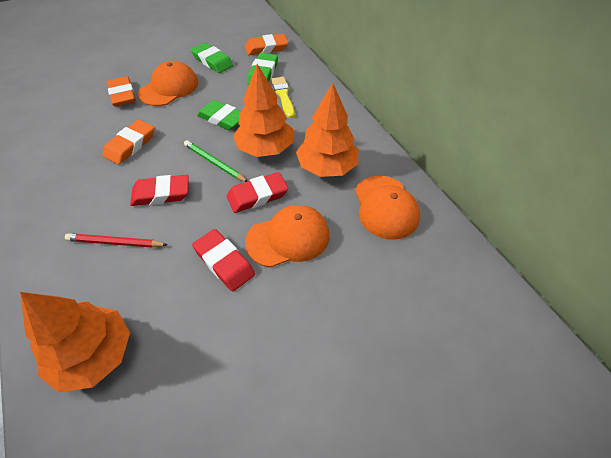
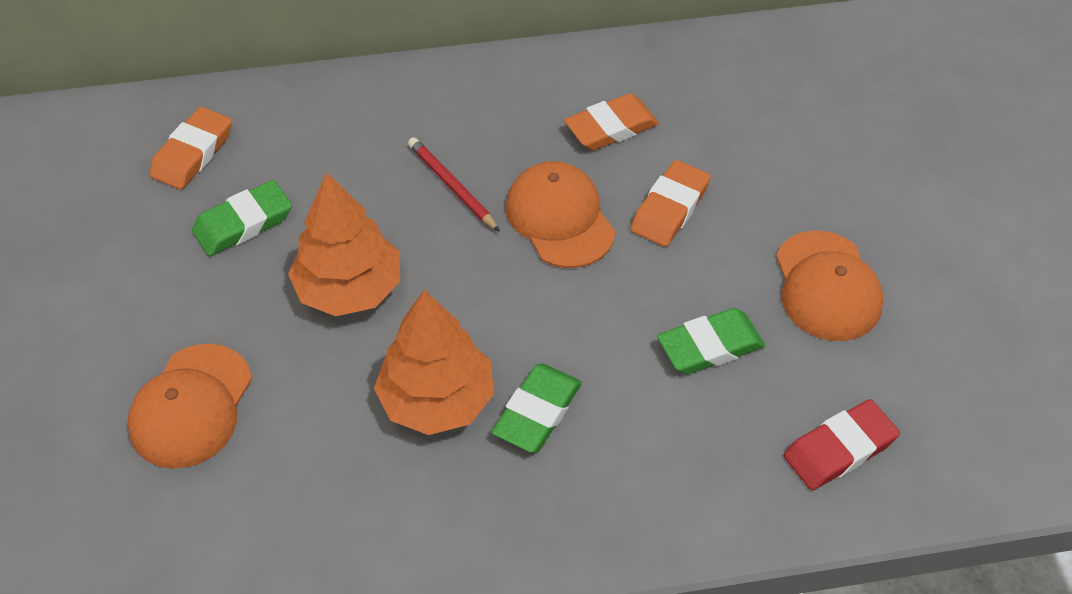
green pencil: 1 -> 0
orange tree: 3 -> 2
red eraser: 3 -> 1
yellow brush: 1 -> 0

